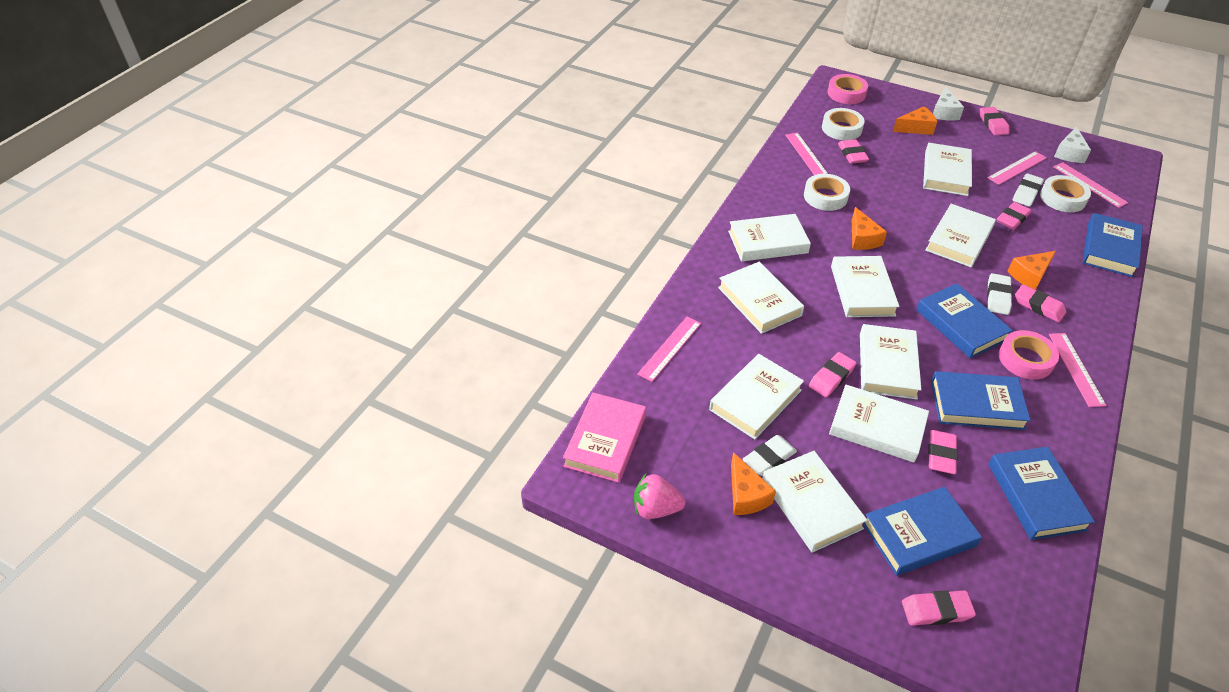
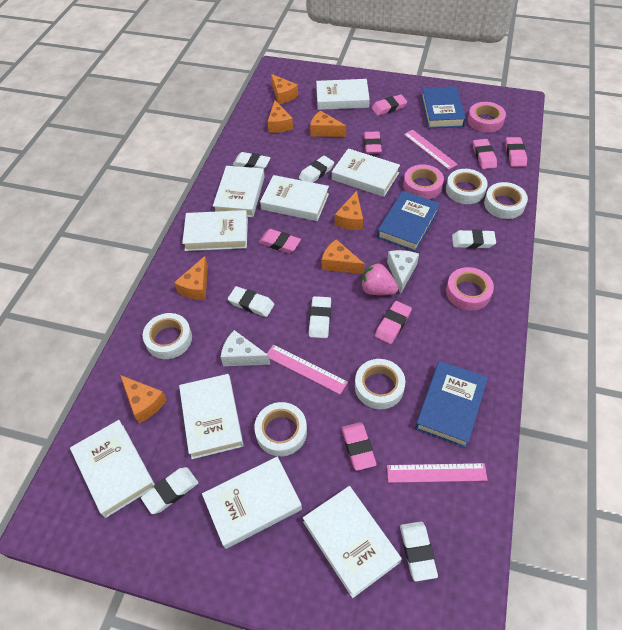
blue book: 5 -> 3
orange cheese: 4 -> 7
pink book: 1 -> 0
pink ruler: 5 -> 3
pink tape: 2 -> 3
white eraser: 3 -> 7
white tape: 3 -> 5

